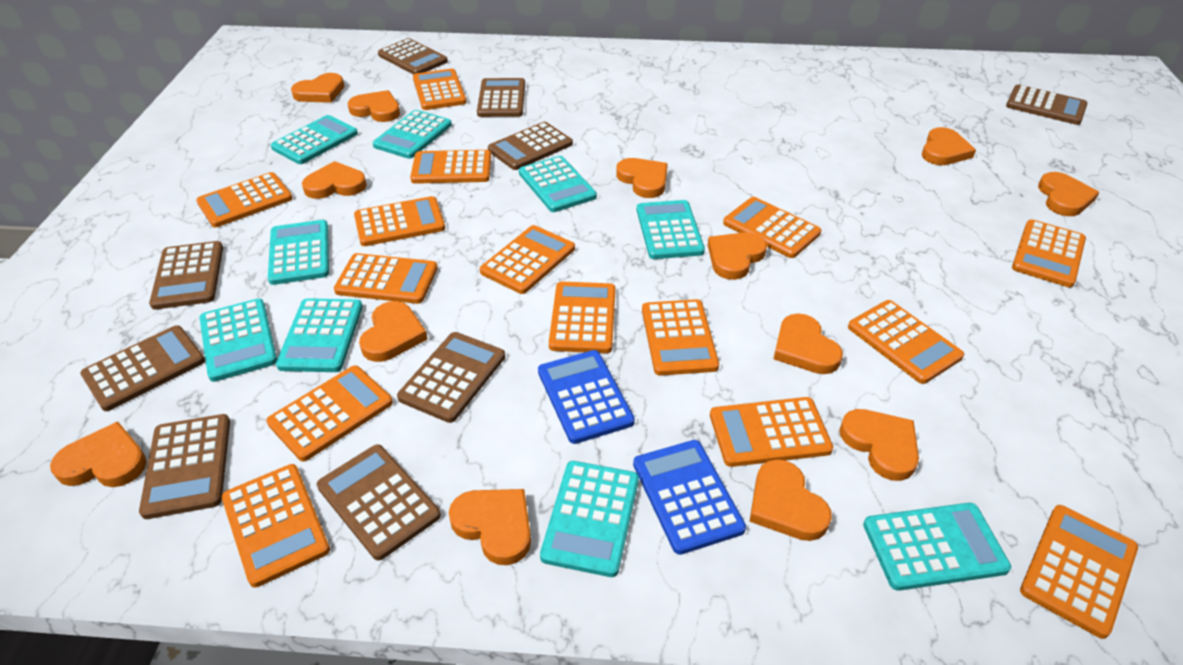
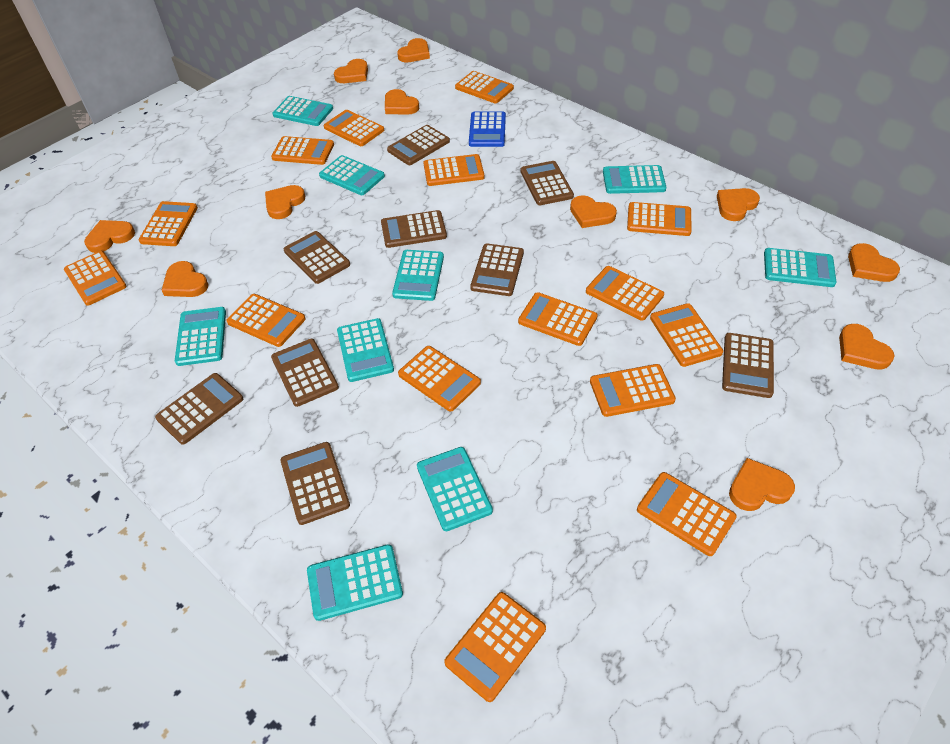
blue calculator: 2 -> 1
orange heart: 13 -> 11

